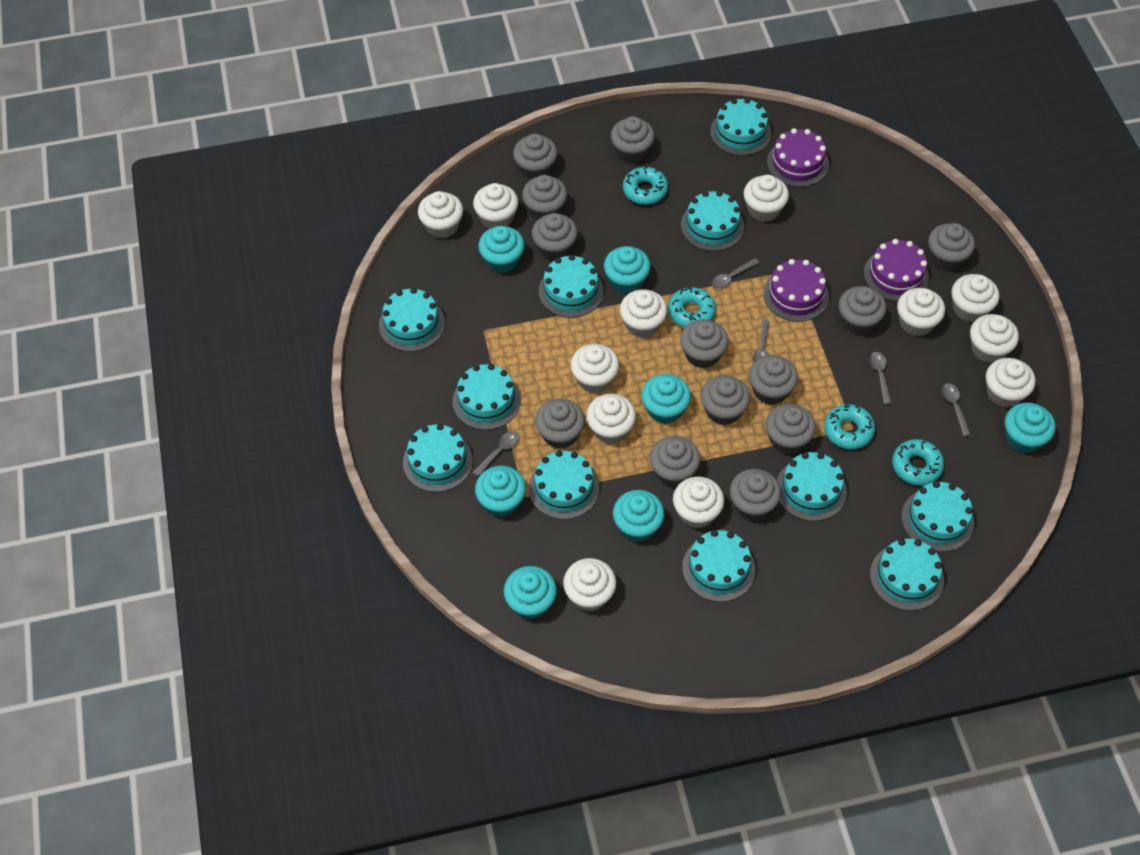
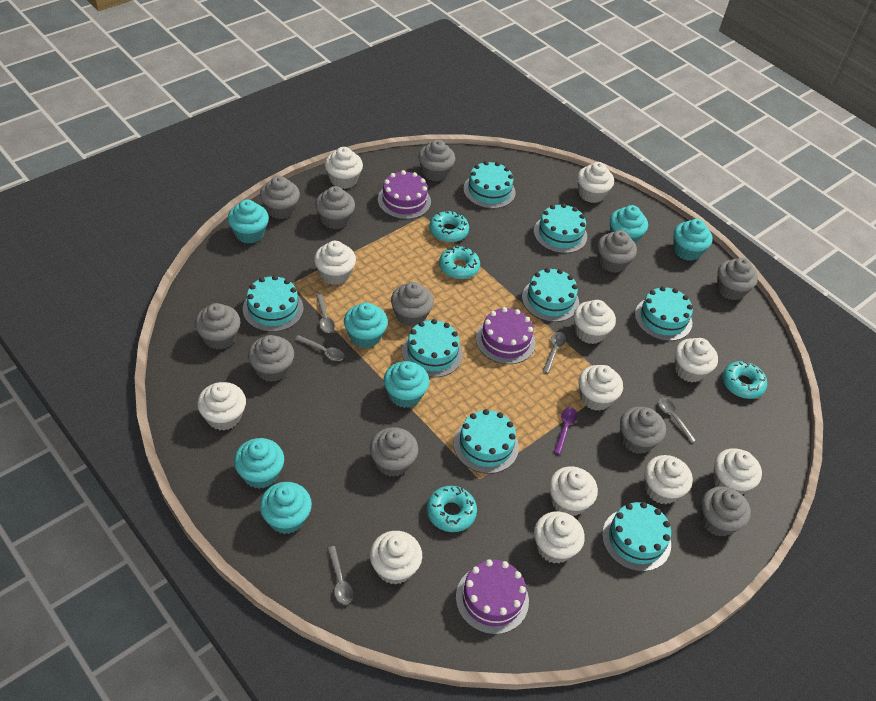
grey cupcake: 13 -> 11
purple spoon: 0 -> 1
turquoise cake: 11 -> 8

